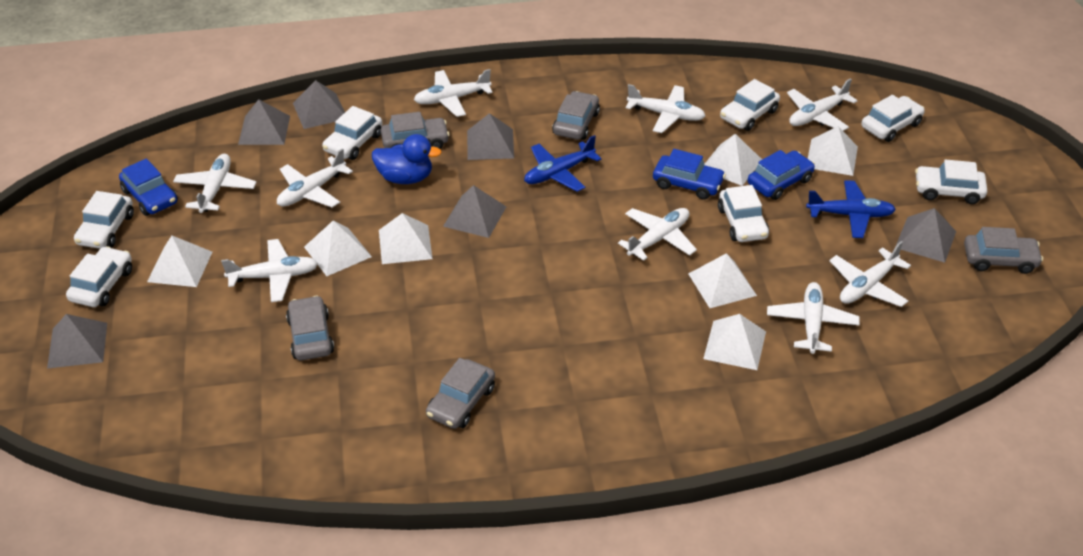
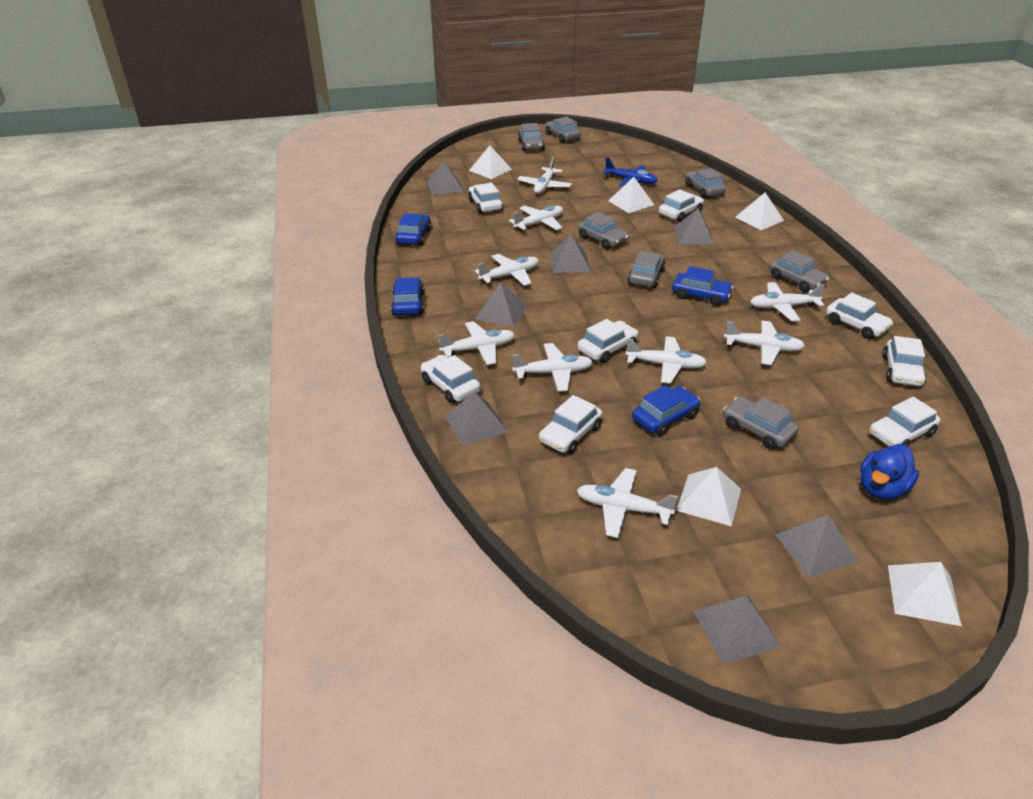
blue car: 3 -> 4
blue plane: 2 -> 1
grey car: 5 -> 7
grey pyramid: 6 -> 7
white car: 7 -> 8
white pyramid: 7 -> 5

